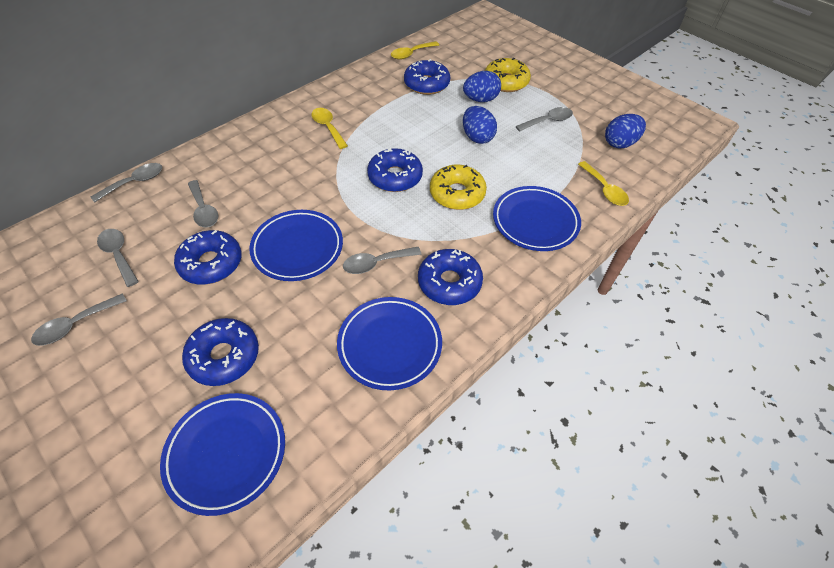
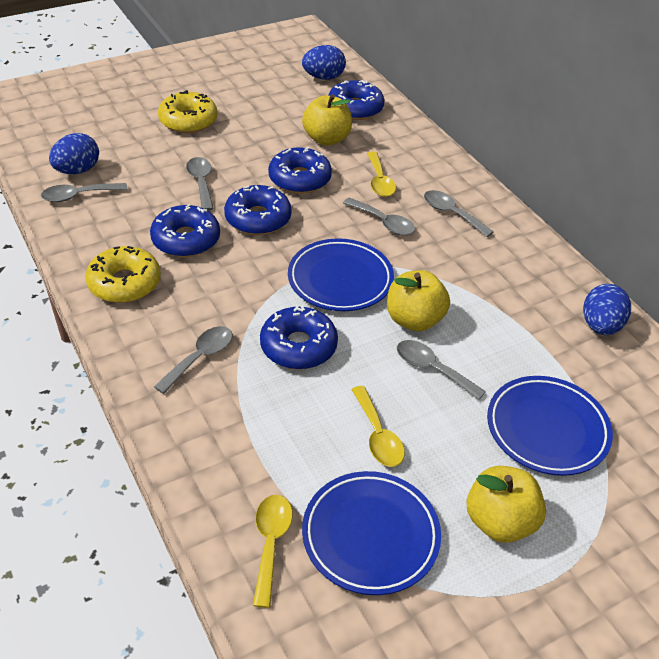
blue plate: 4 -> 3
yellow apple: 0 -> 3

